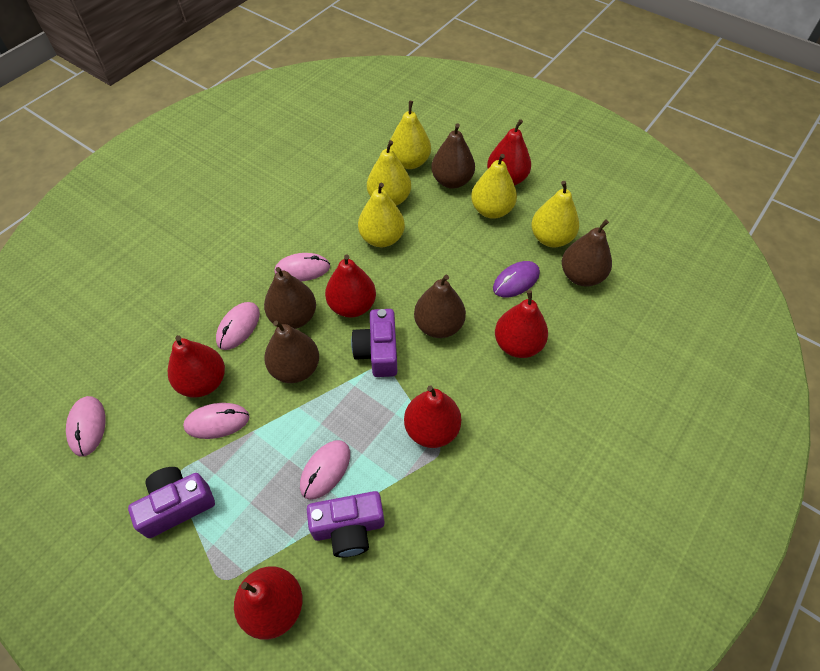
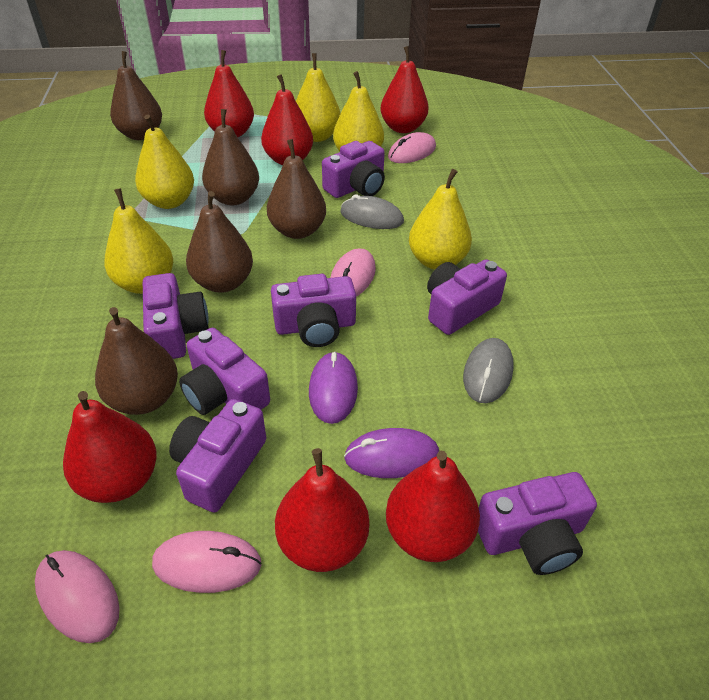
grey mouse: 0 -> 2
pink mouse: 5 -> 4
purple camera: 3 -> 7
purple mouse: 1 -> 2

